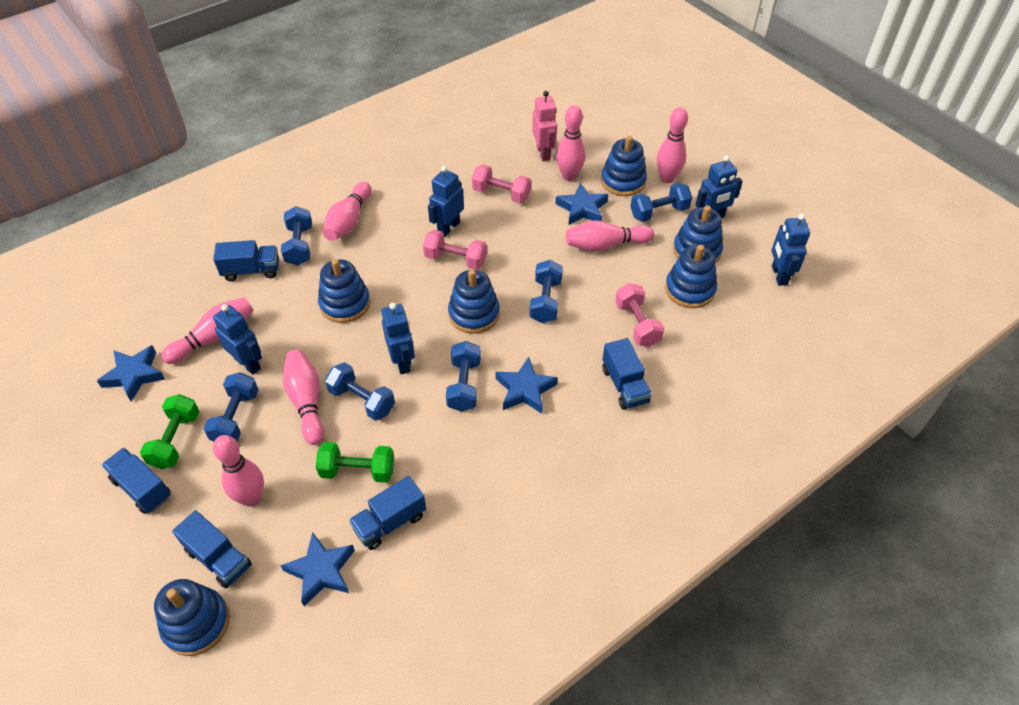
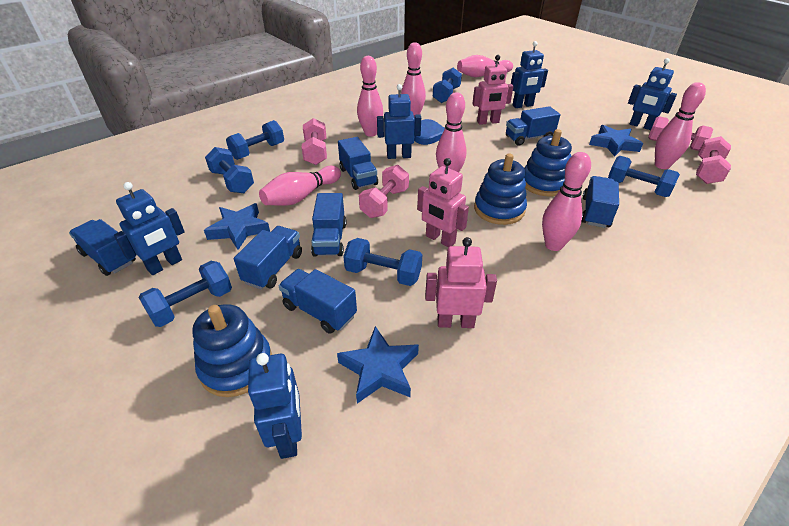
blue heart: 0 -> 1
blue stacking toy: 6 -> 3
blue star: 4 -> 3
blue truck: 5 -> 7
green dumbbell: 2 -> 0
pink dumbbell: 3 -> 4
pink robot: 1 -> 3

